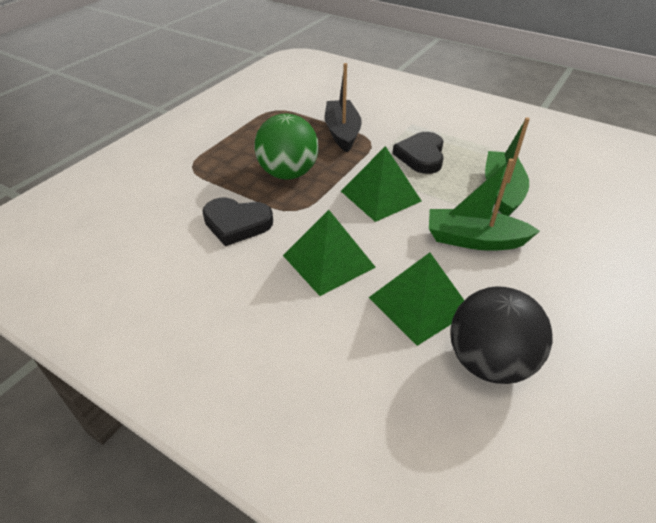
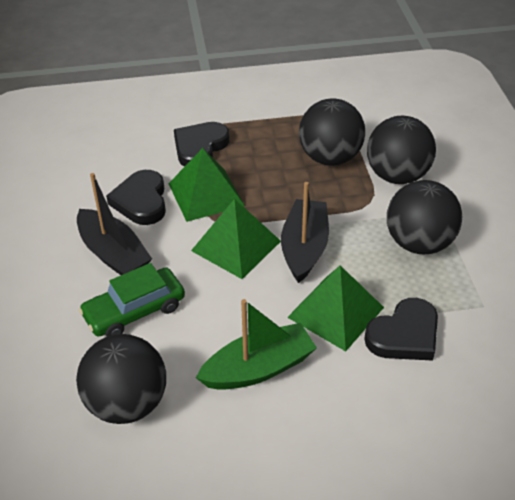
black ball: 1 -> 4
black boat: 1 -> 2
black heart: 2 -> 3
green ball: 1 -> 0
green boat: 2 -> 1
green car: 0 -> 1

